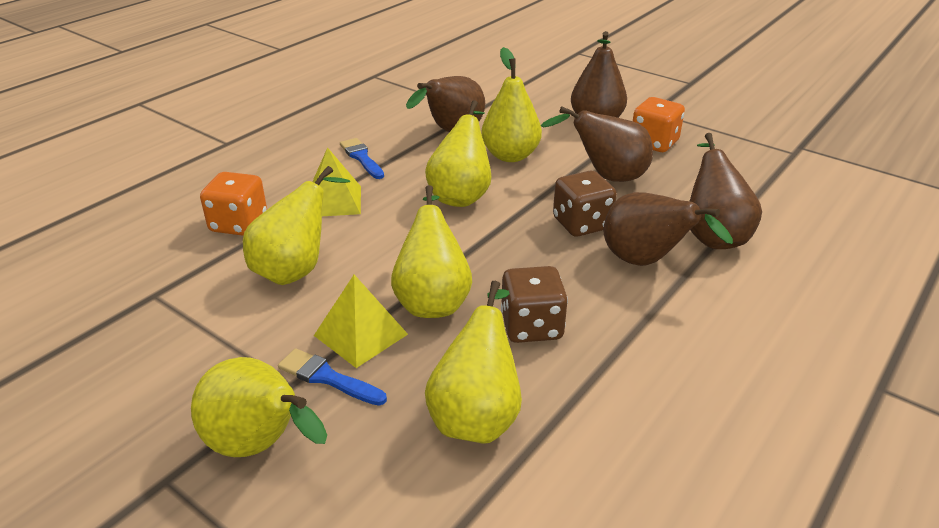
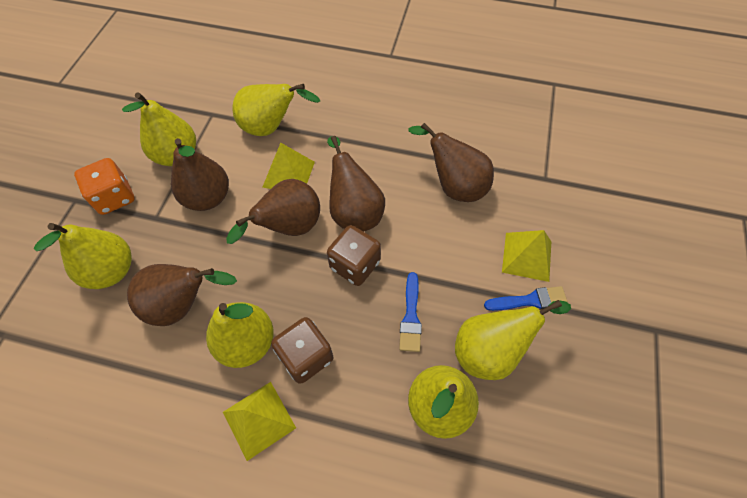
orange dice: 2 -> 1
yellow pyramid: 2 -> 3

